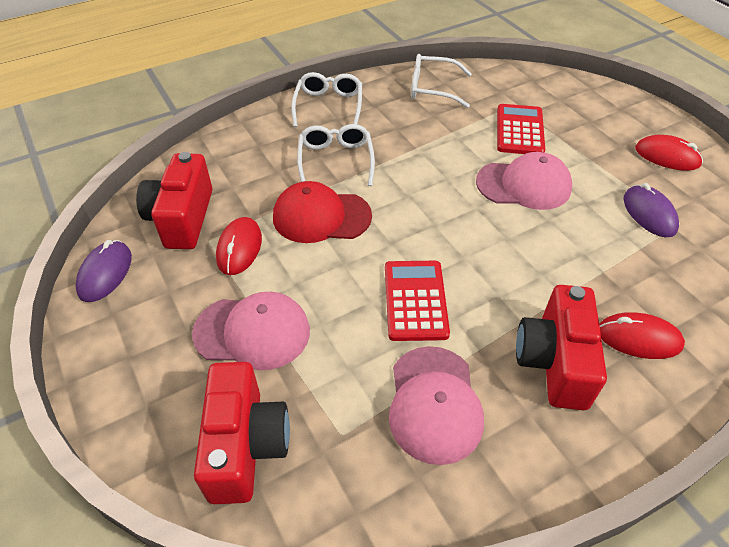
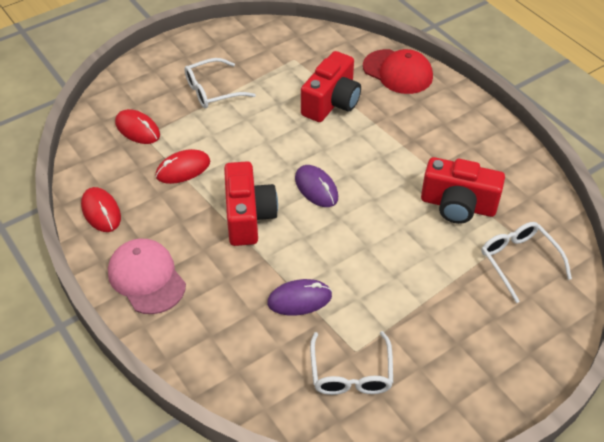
pink cap: 3 -> 1
red calculator: 2 -> 0

